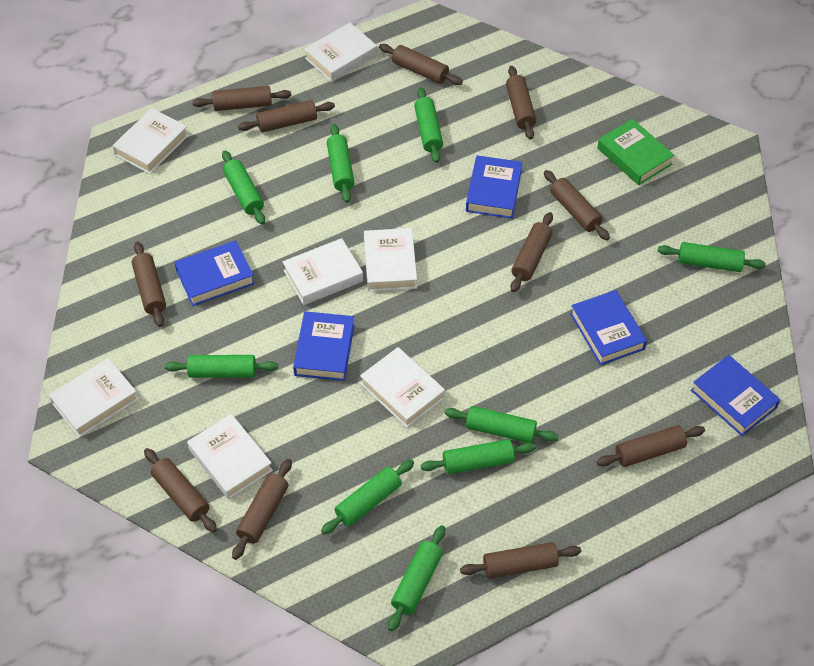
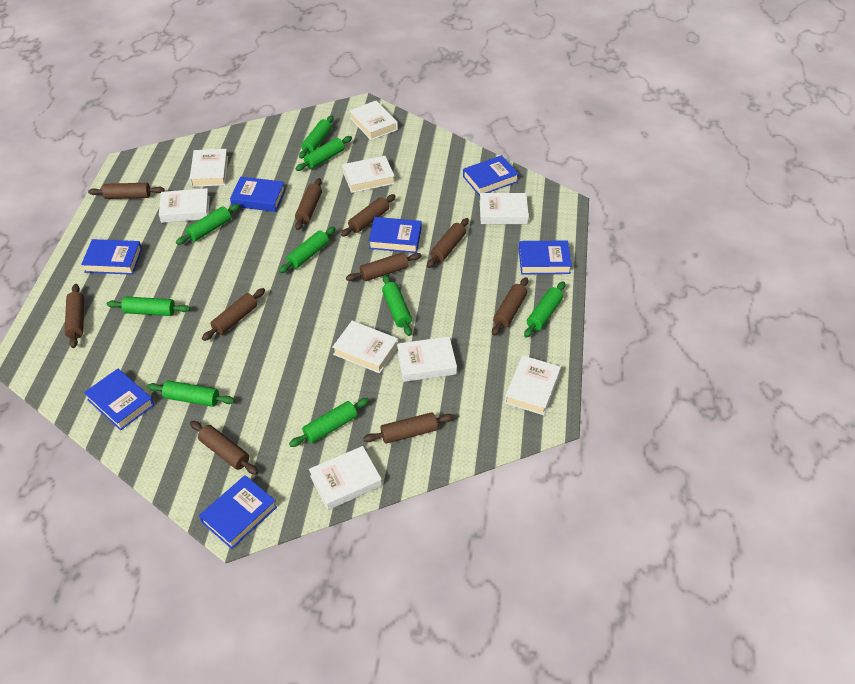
blue book: 5 -> 7
brown rolling pin: 11 -> 10
green book: 1 -> 0
white book: 7 -> 9

